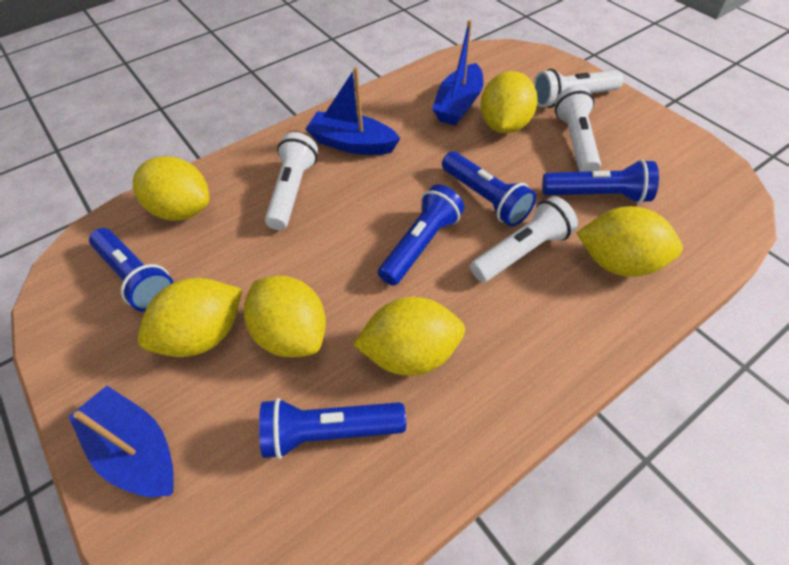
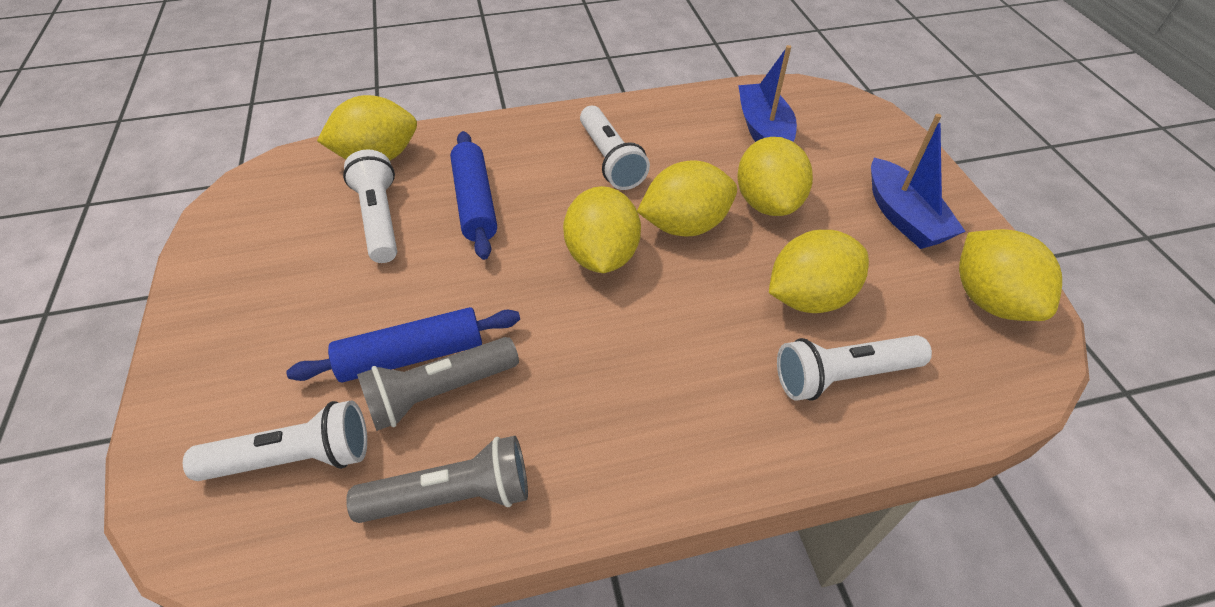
blue boat: 3 -> 2
blue flashlight: 5 -> 0
blue rolling pin: 0 -> 2
grey flashlight: 0 -> 2

